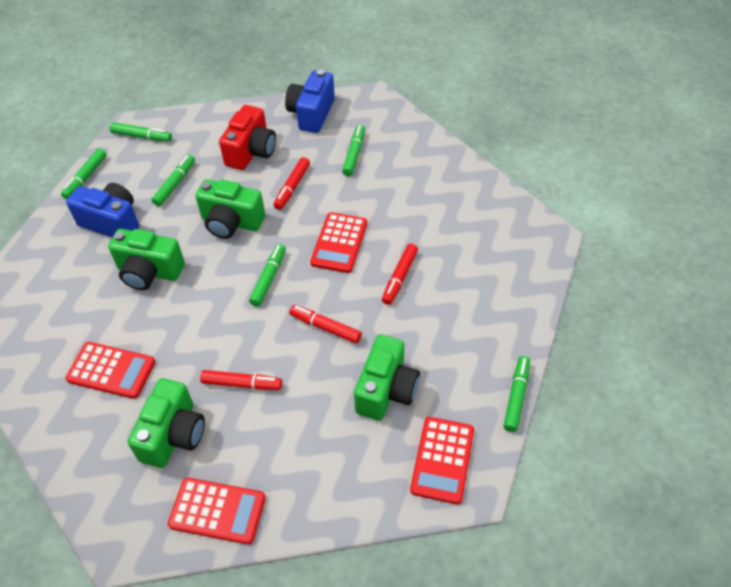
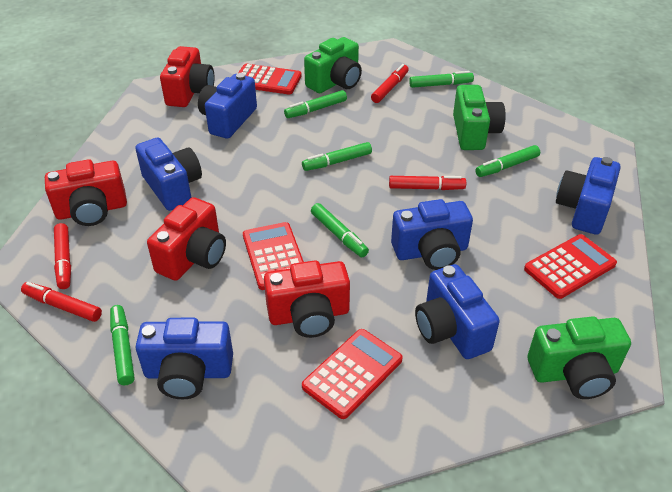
blue camera: 2 -> 6
green camera: 4 -> 3
red camera: 1 -> 4

